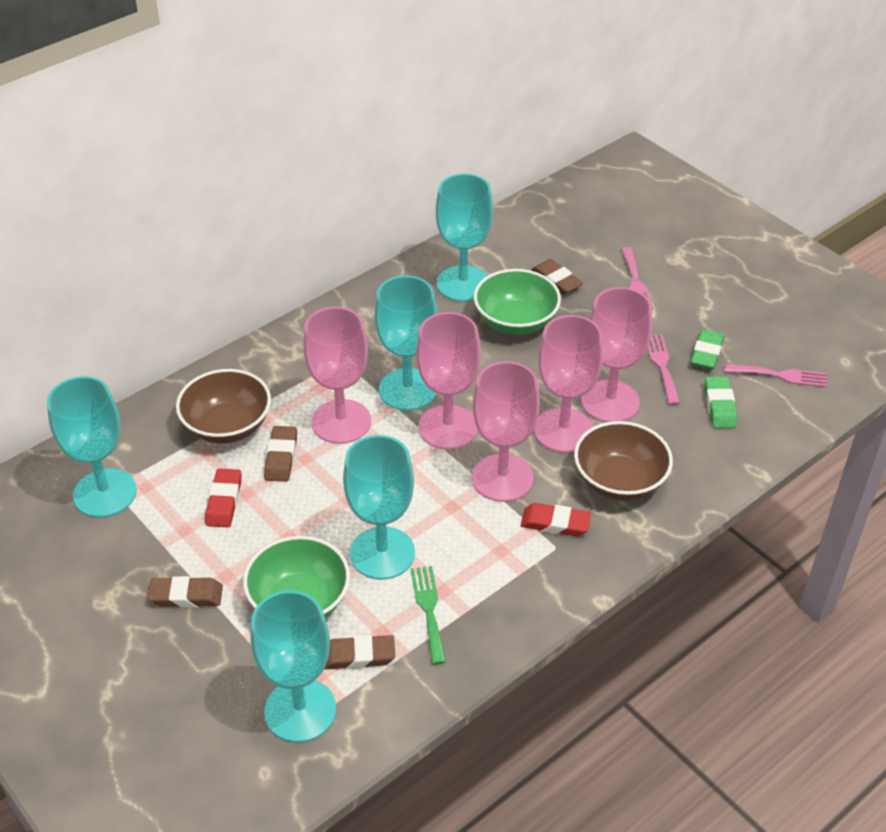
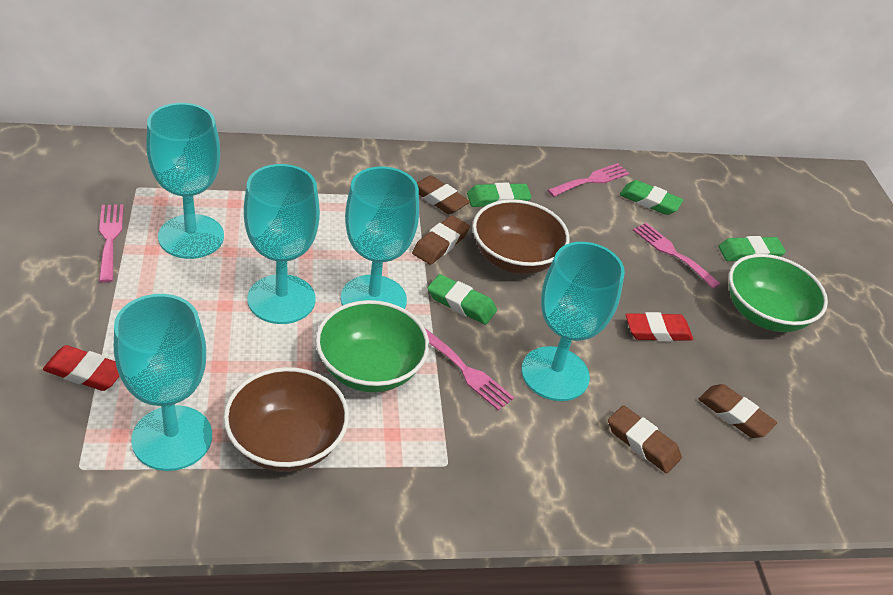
green eraser: 2 -> 4
green fork: 1 -> 0
pink fork: 3 -> 4
pink goblet: 5 -> 0

